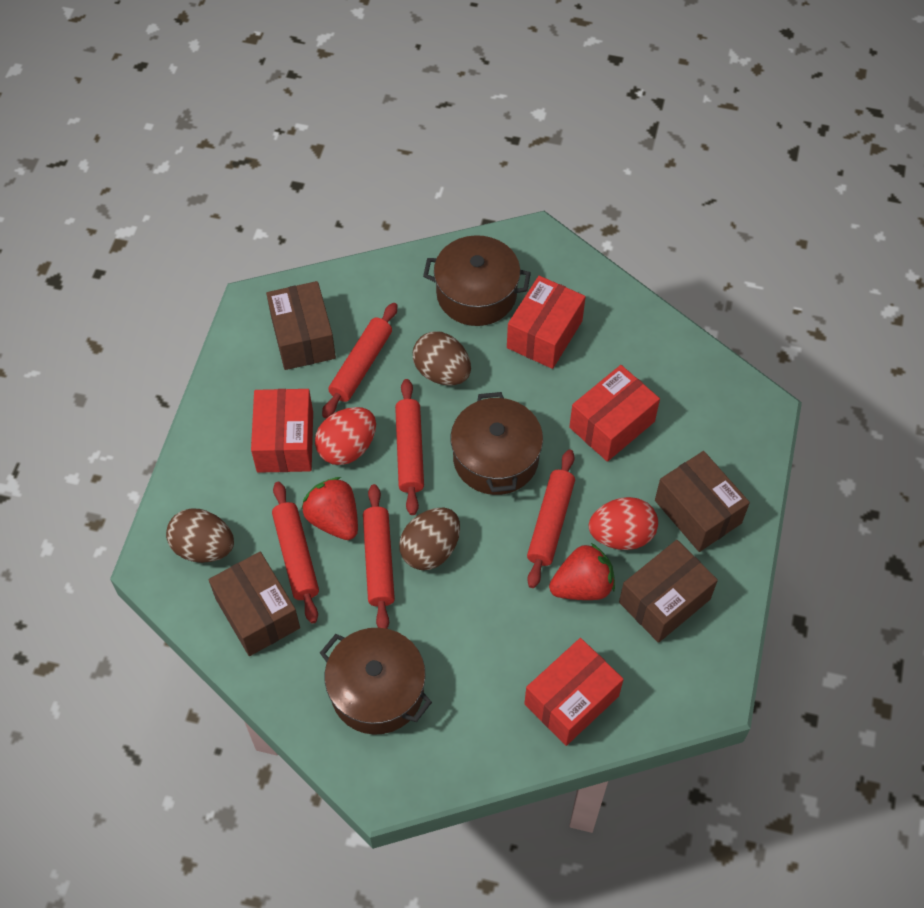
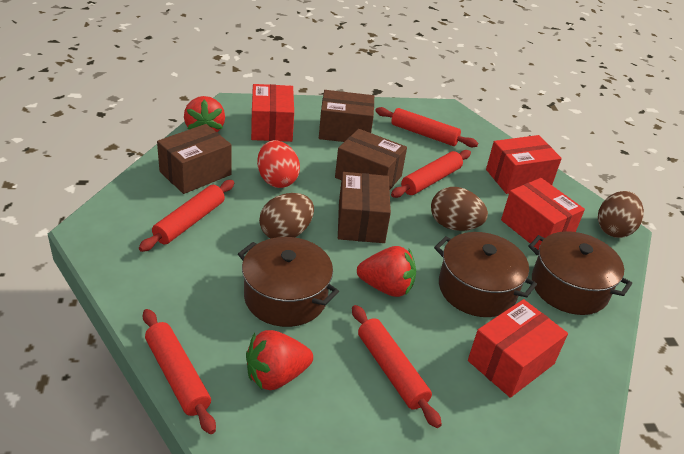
red egg: 2 -> 1
red strawberry: 2 -> 3

